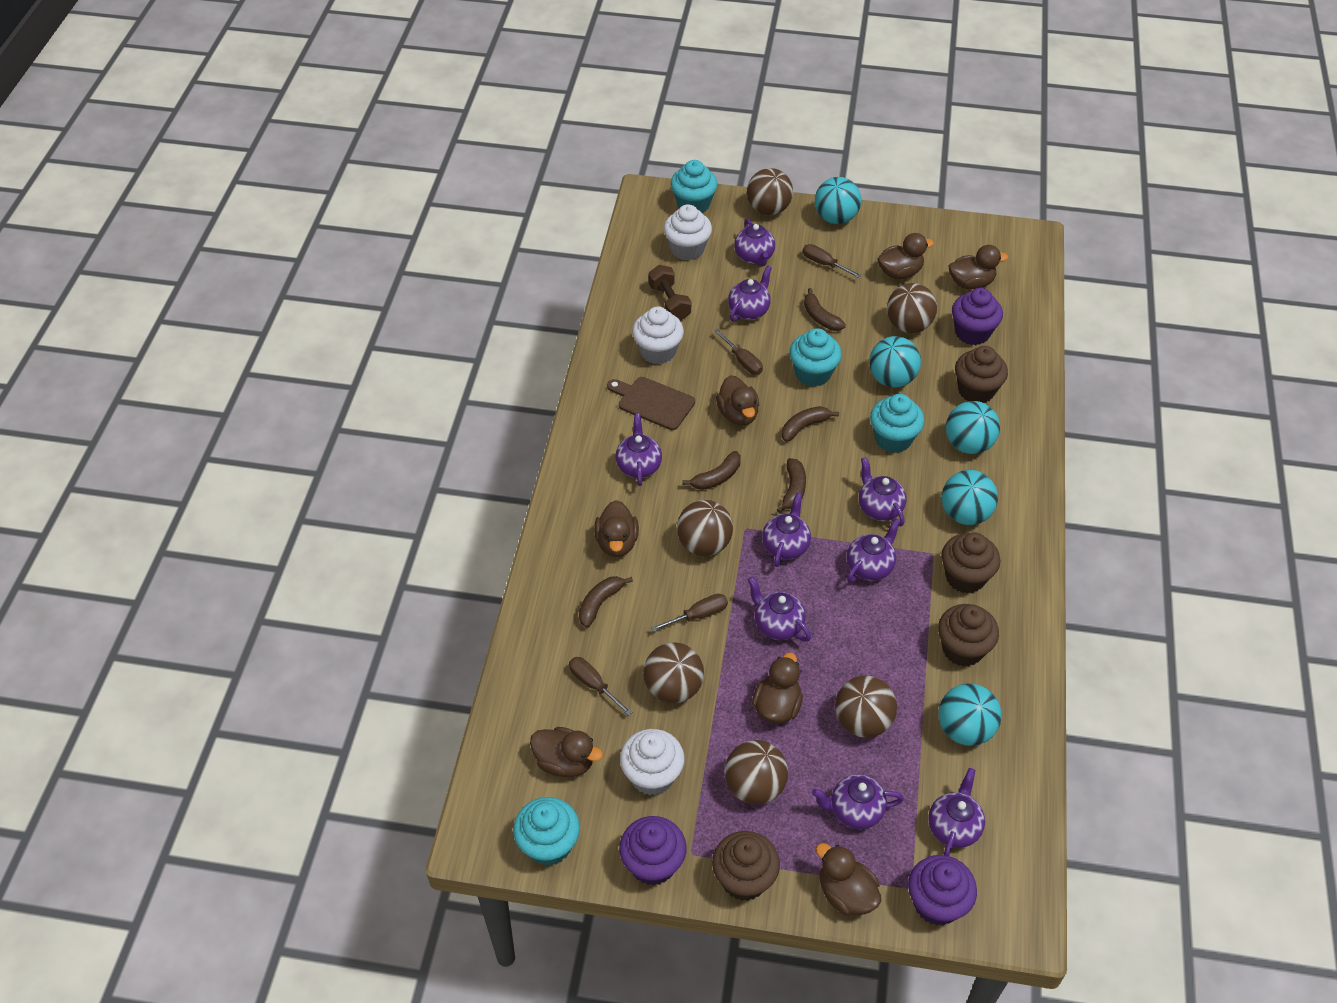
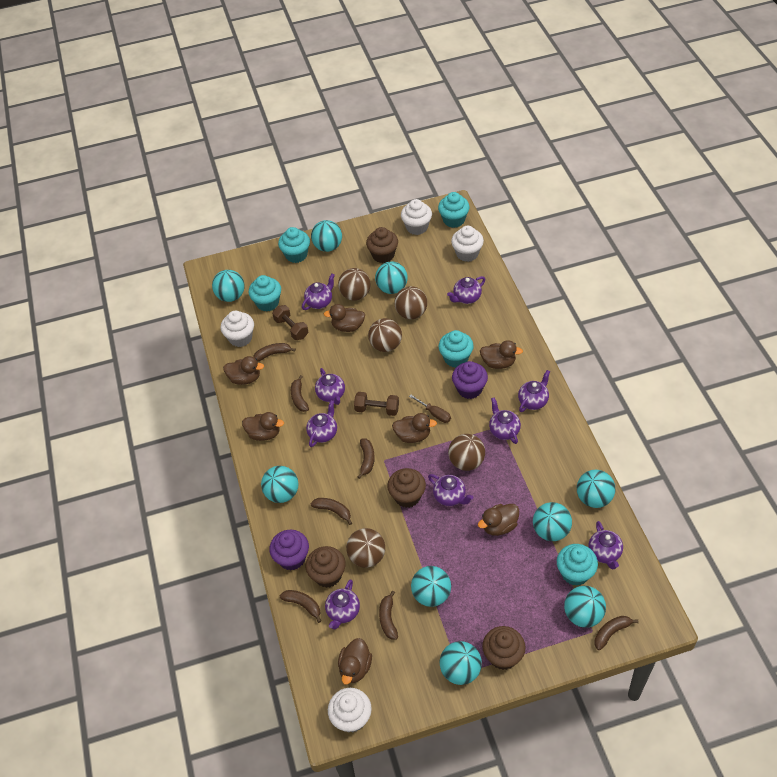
brown ball: 6 -> 5
brown banana: 5 -> 7
brown cutting board: 1 -> 0
brown dumbbell: 1 -> 2
brown screwdriver: 4 -> 1
purple cupcake: 3 -> 2
turquoise ball: 5 -> 9
turquoise cupcake: 4 -> 5
white cupcake: 3 -> 4

